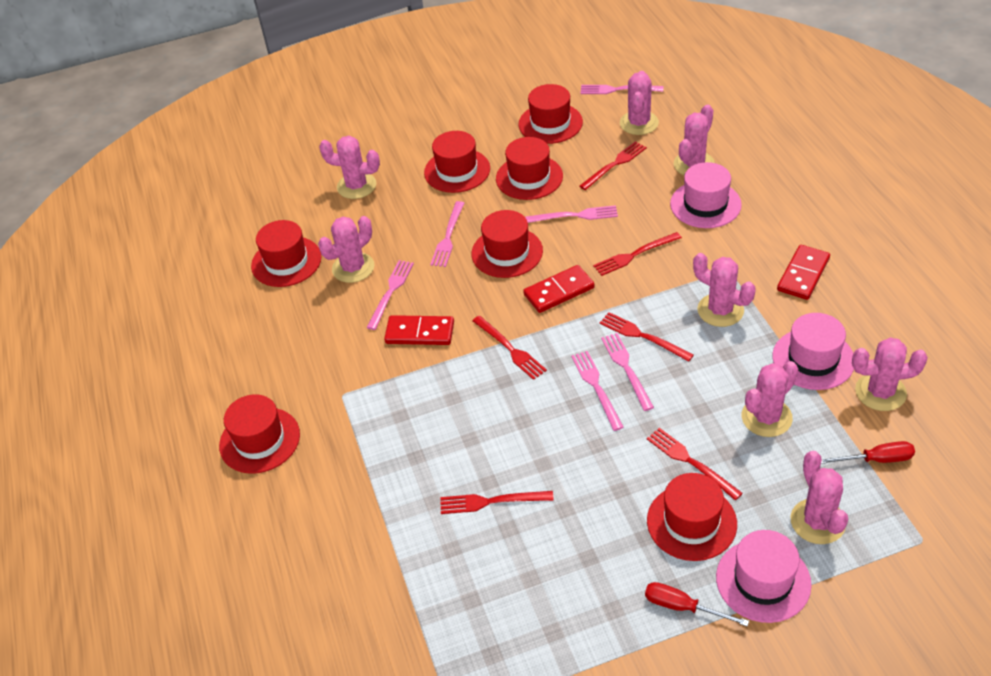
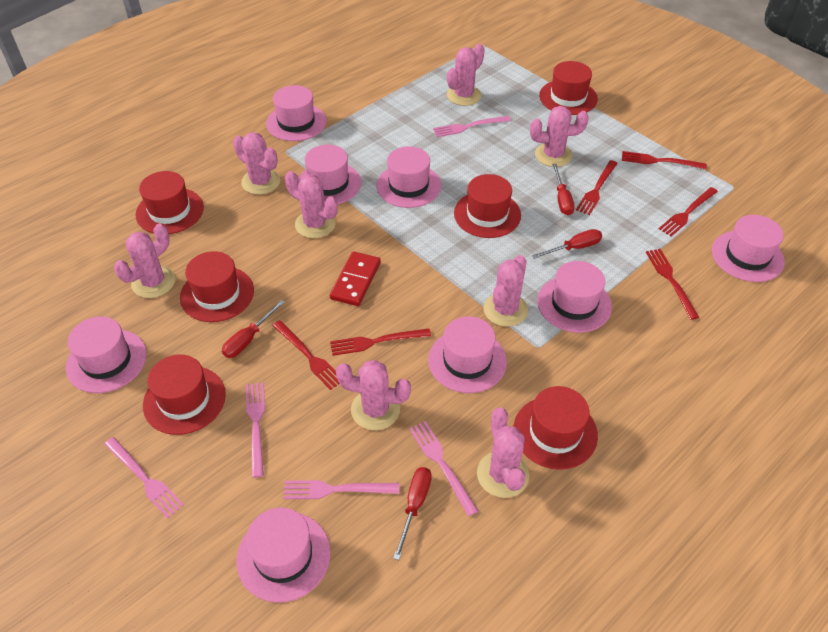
pink fork: 6 -> 5
pink hat: 3 -> 8
red domino: 3 -> 1
red hat: 7 -> 6
red screwdriver: 2 -> 4

